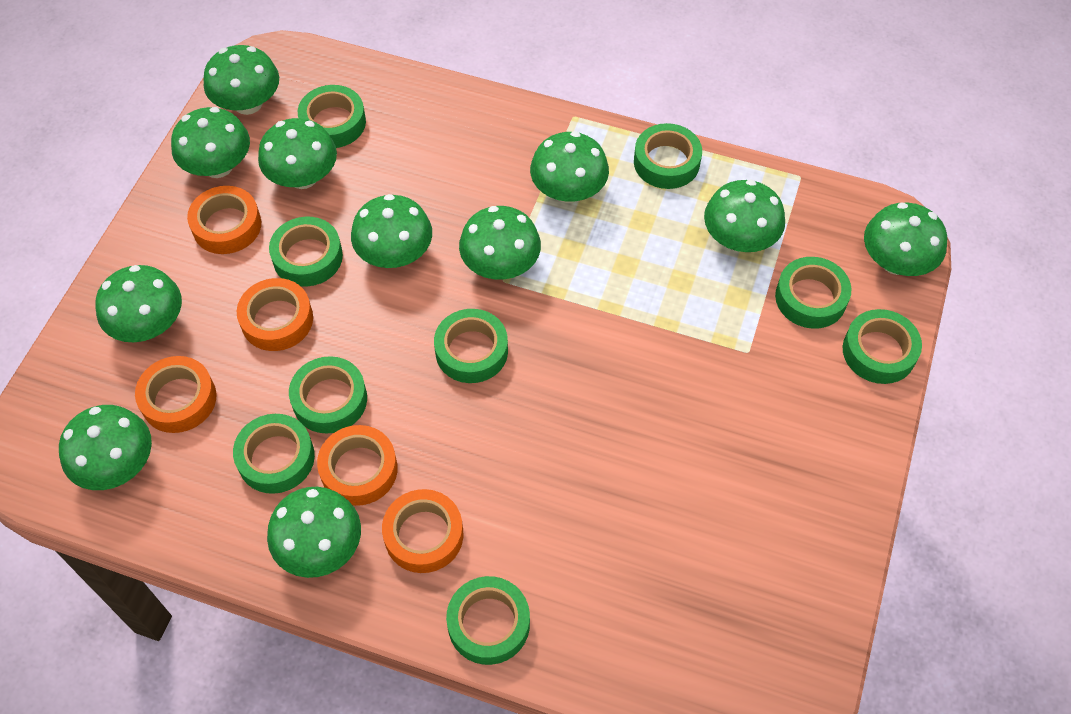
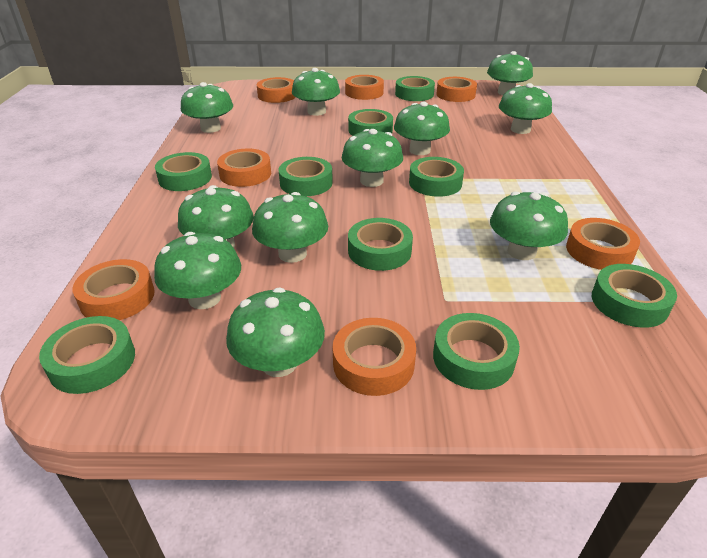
orange tape: 5 -> 7

